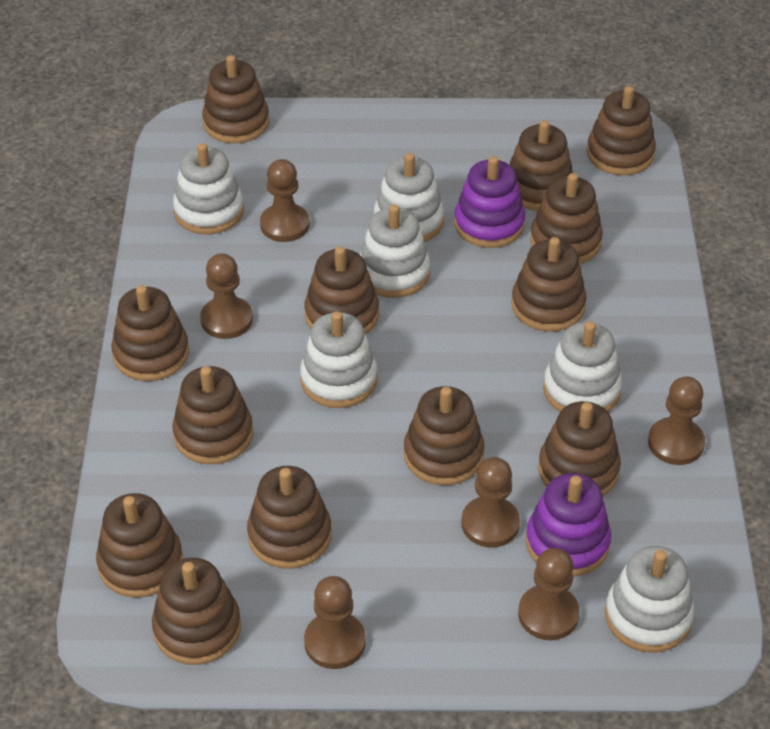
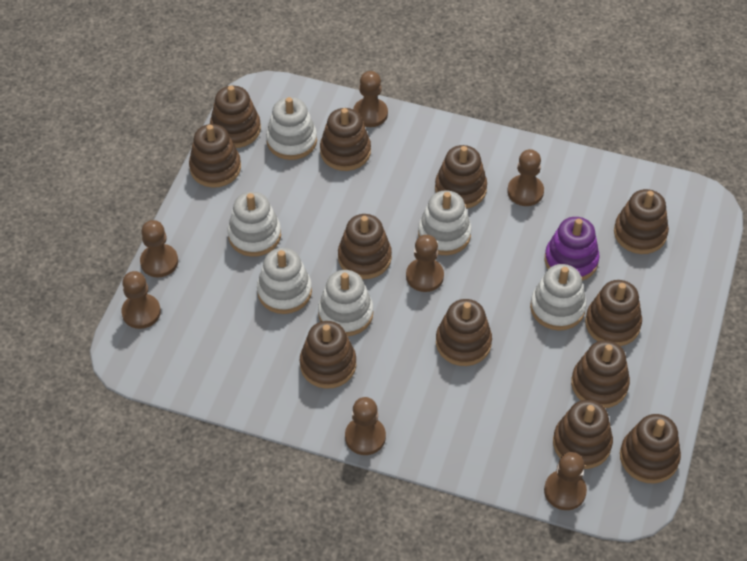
brown pawn: 6 -> 7
brown stacking toy: 13 -> 12
purple stacking toy: 2 -> 1

